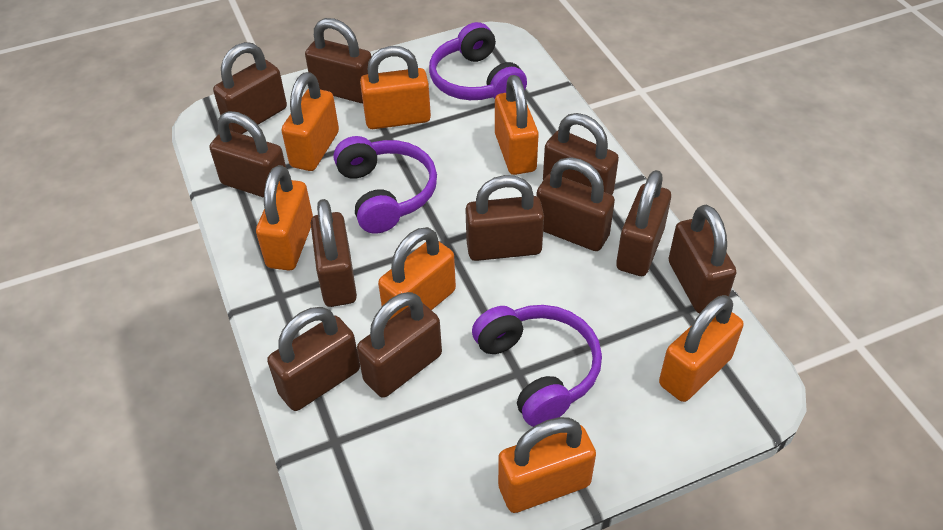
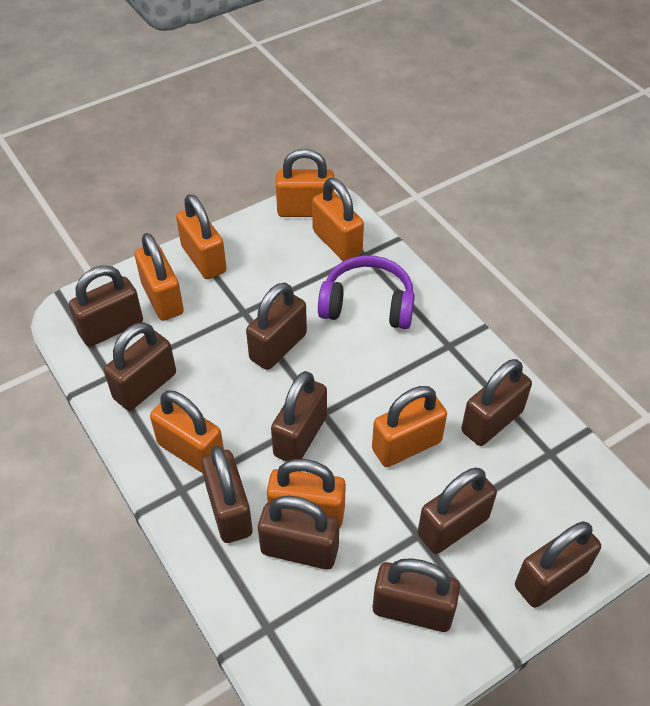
brown padlock: 11 -> 10
purple headphones: 3 -> 1

